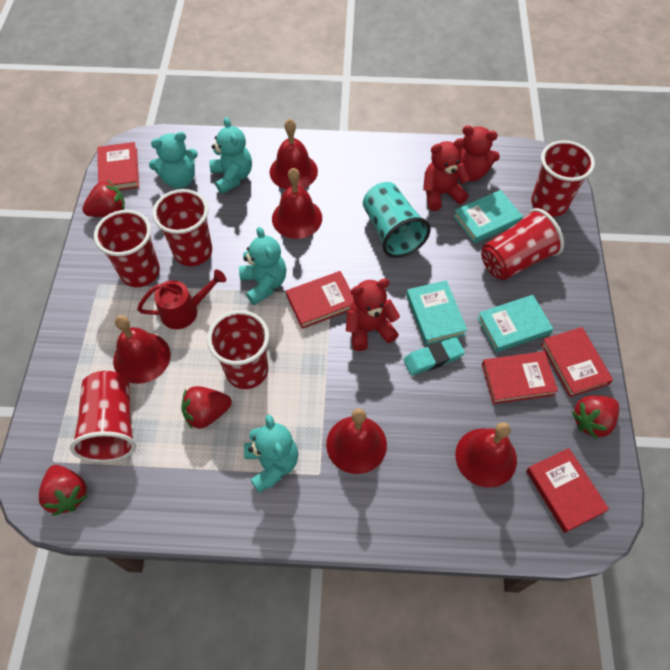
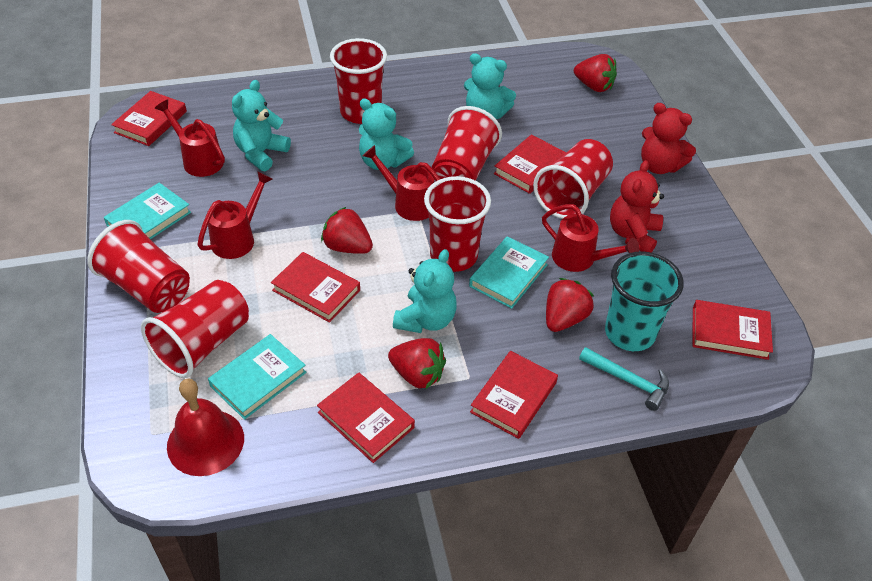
red bell: 5 -> 1
red book: 5 -> 6
red teddy bear: 3 -> 2
red watering can: 1 -> 4
turquoise eraser: 1 -> 0
turquoise hammer: 0 -> 1

